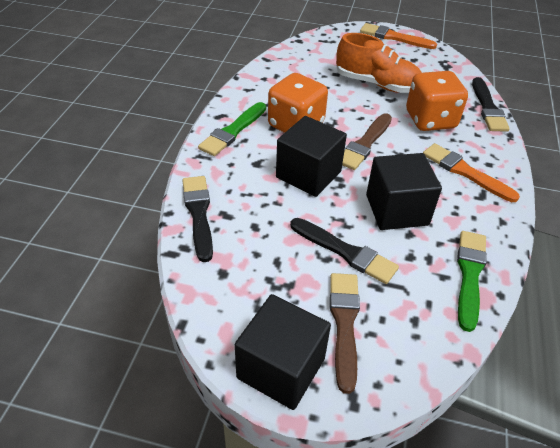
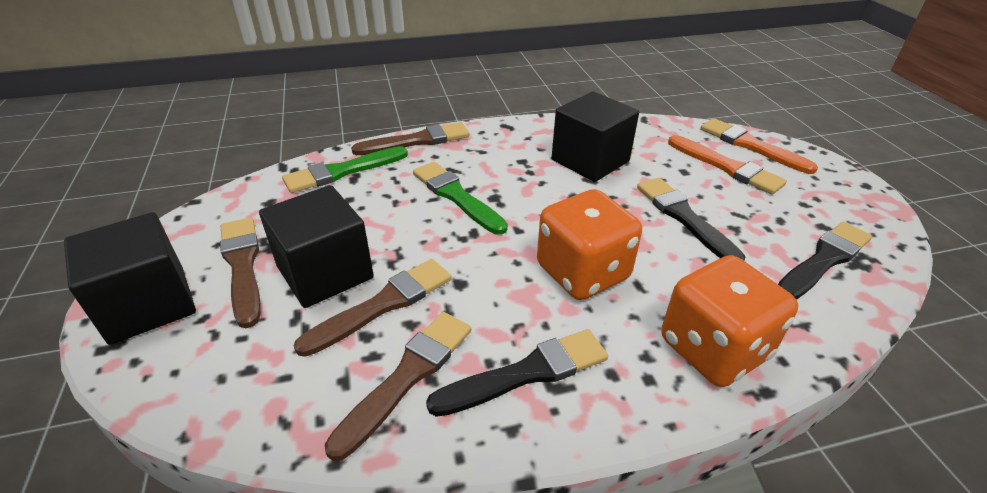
brown brush: 2 -> 4
orange shoe: 1 -> 0

